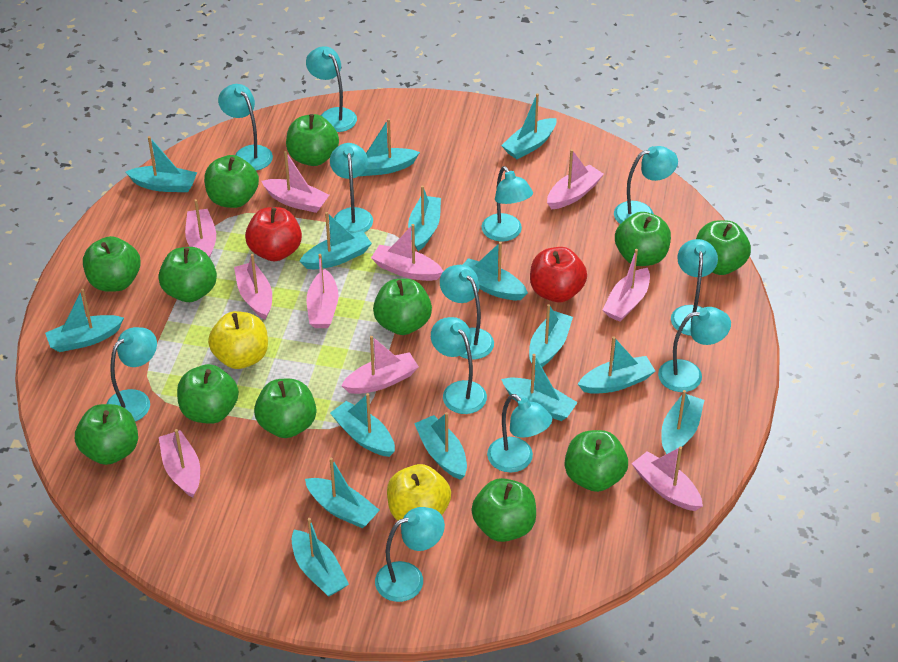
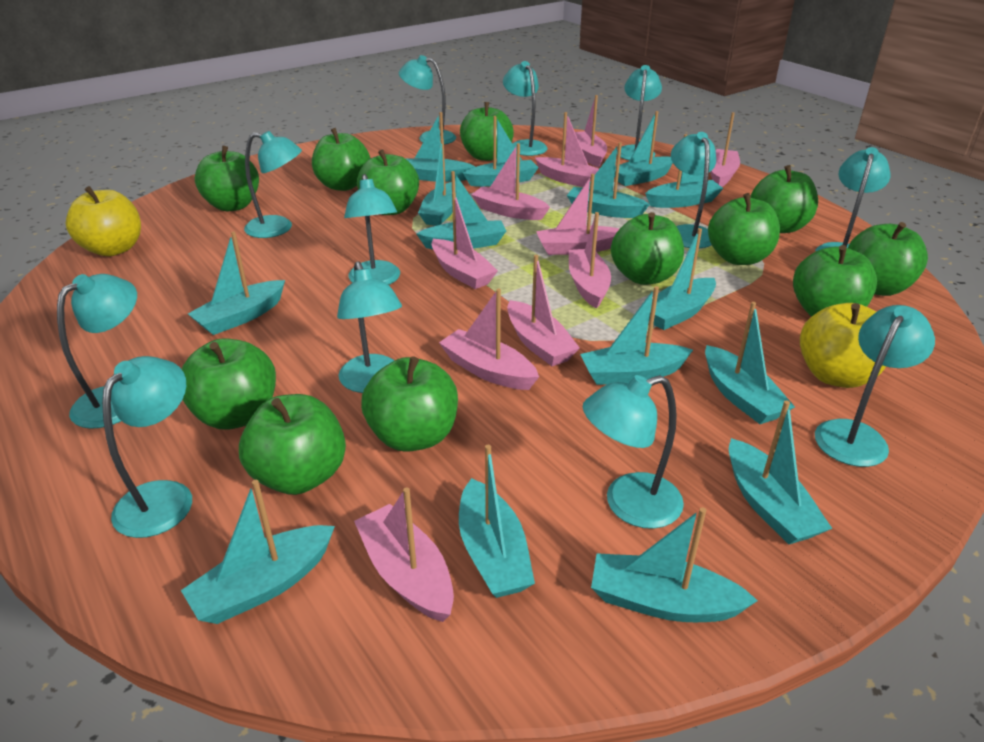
red apple: 2 -> 0

